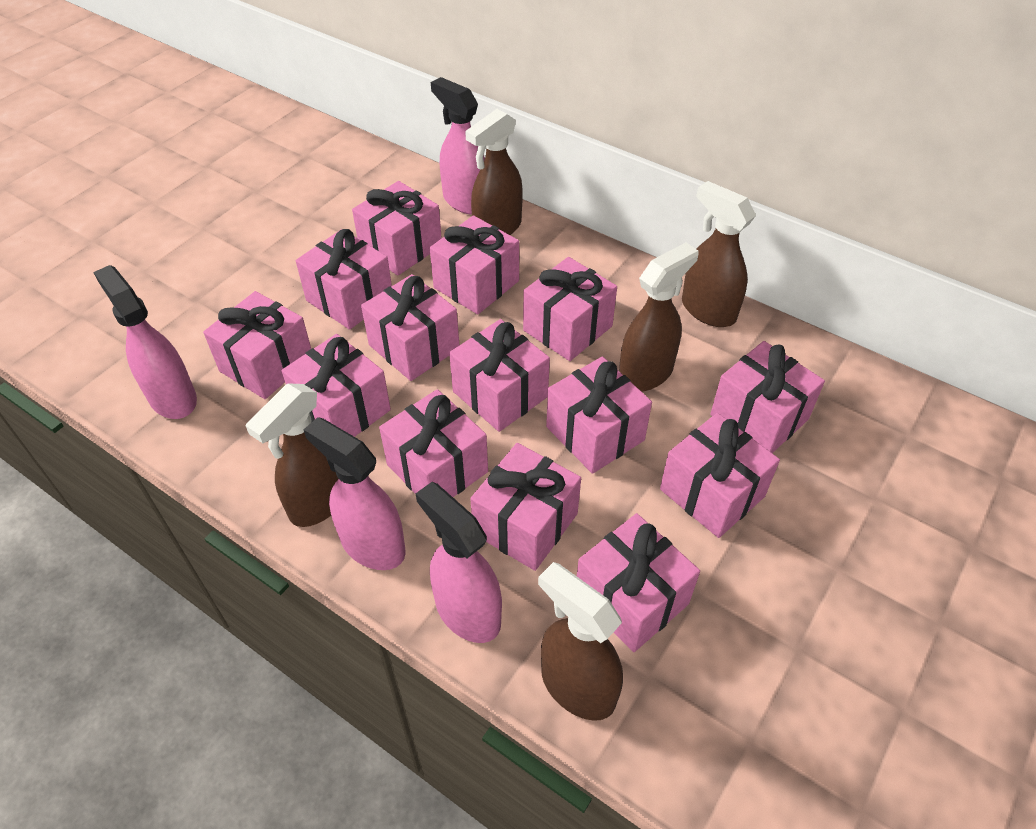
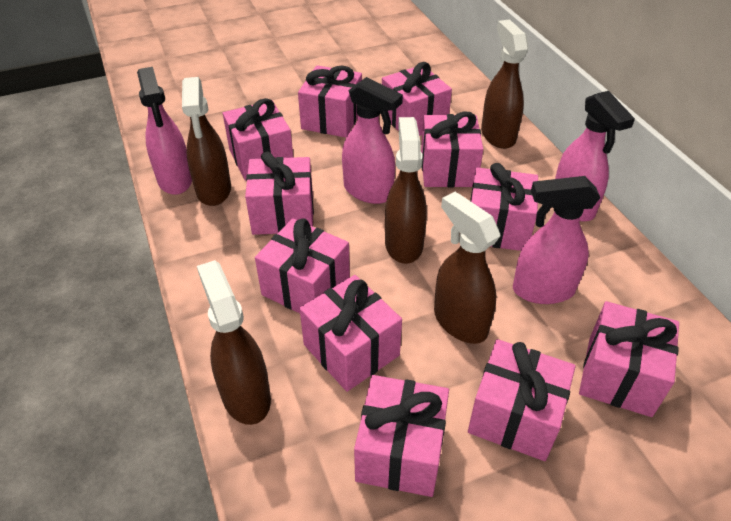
pink gift: 14 -> 11

